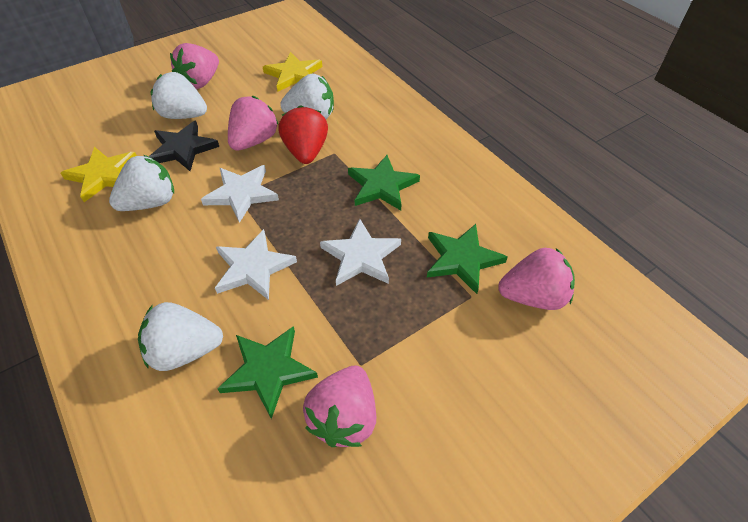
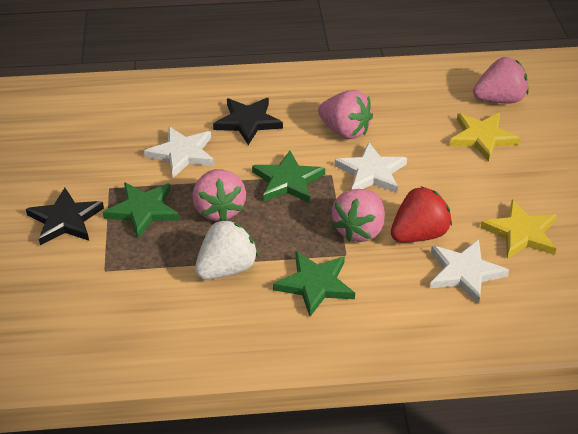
black star: 1 -> 2
white strawberry: 4 -> 1

